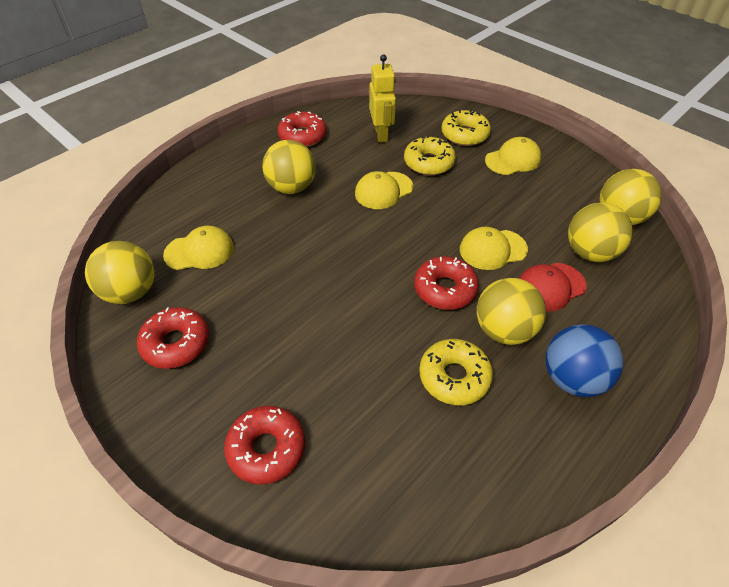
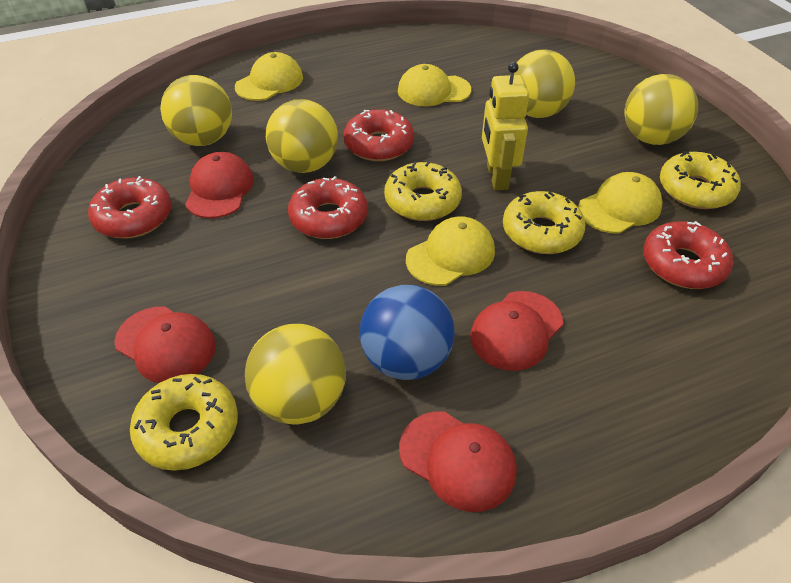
red cap: 1 -> 4
yellow donut: 3 -> 4

